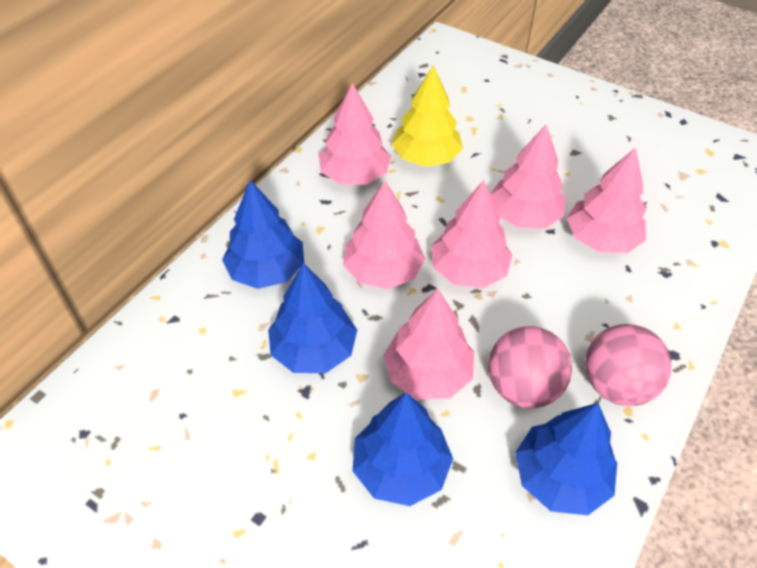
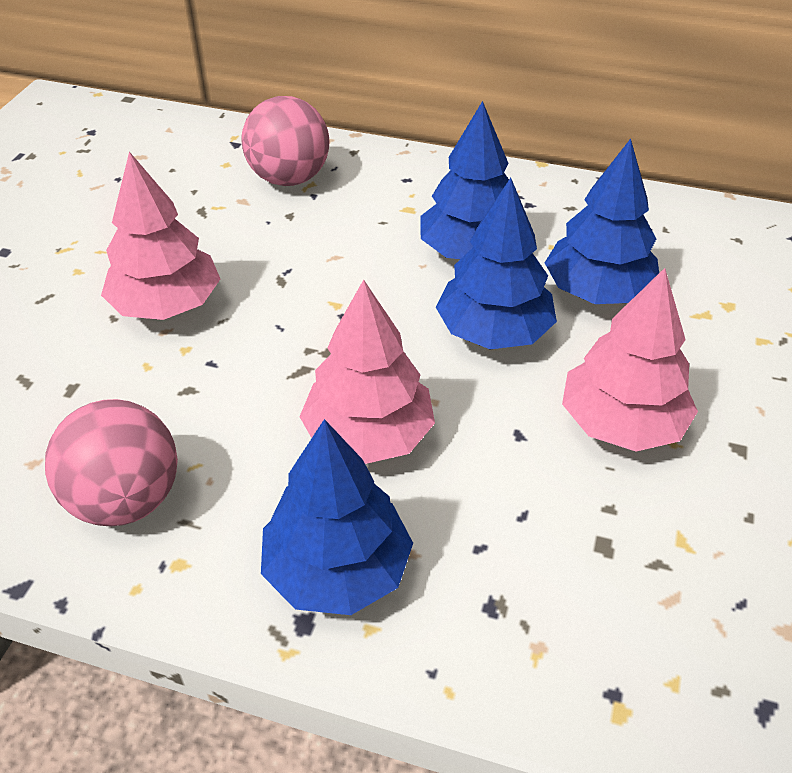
pink tree: 6 -> 3
yellow tree: 1 -> 0

